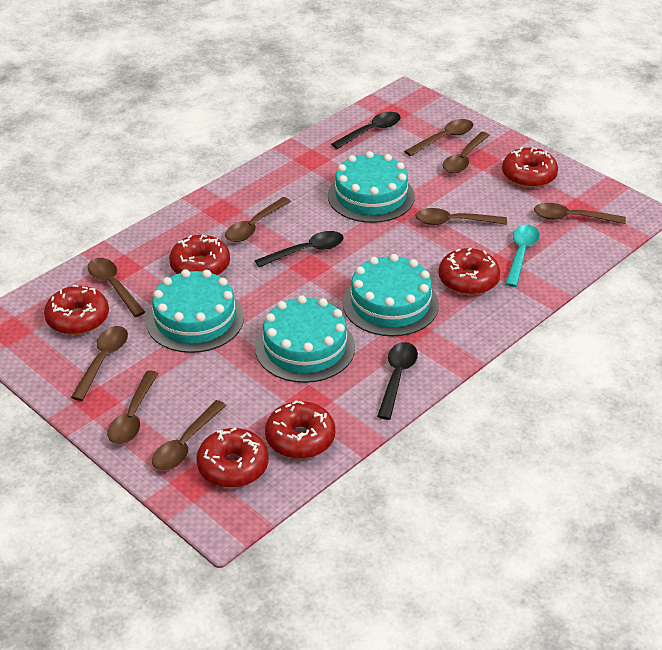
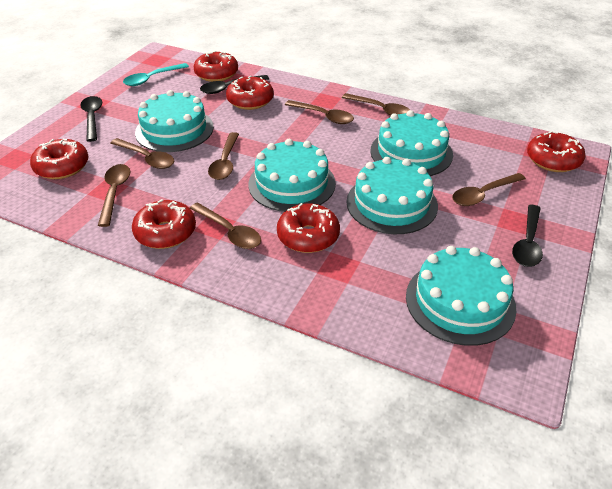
brown spoon: 9 -> 7
turquoise cake: 4 -> 5

